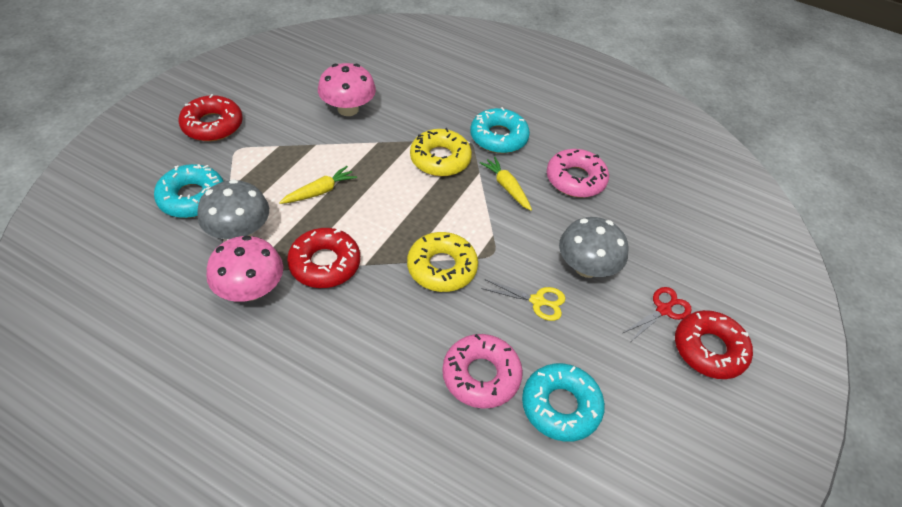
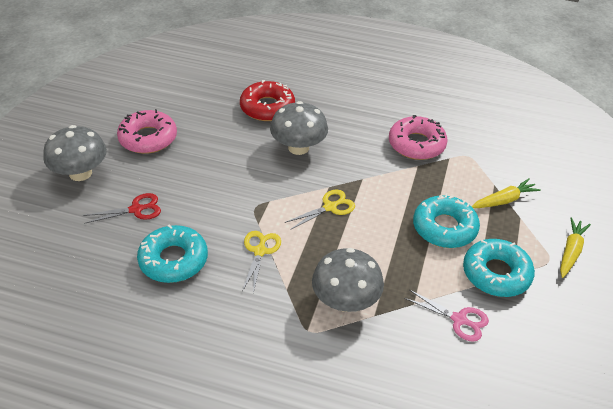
grey mushroom: 2 -> 3
pink mushroom: 2 -> 0
pink scissors: 0 -> 1
red donut: 3 -> 1
yellow donut: 2 -> 0
yellow scissors: 1 -> 2

